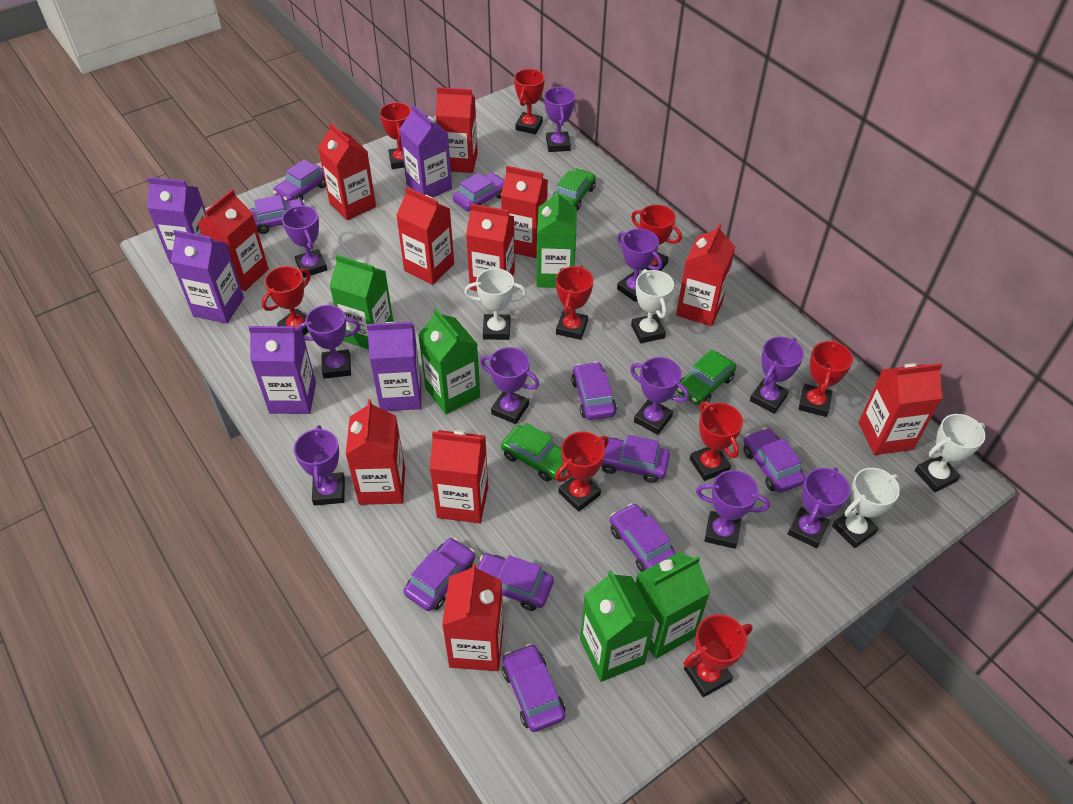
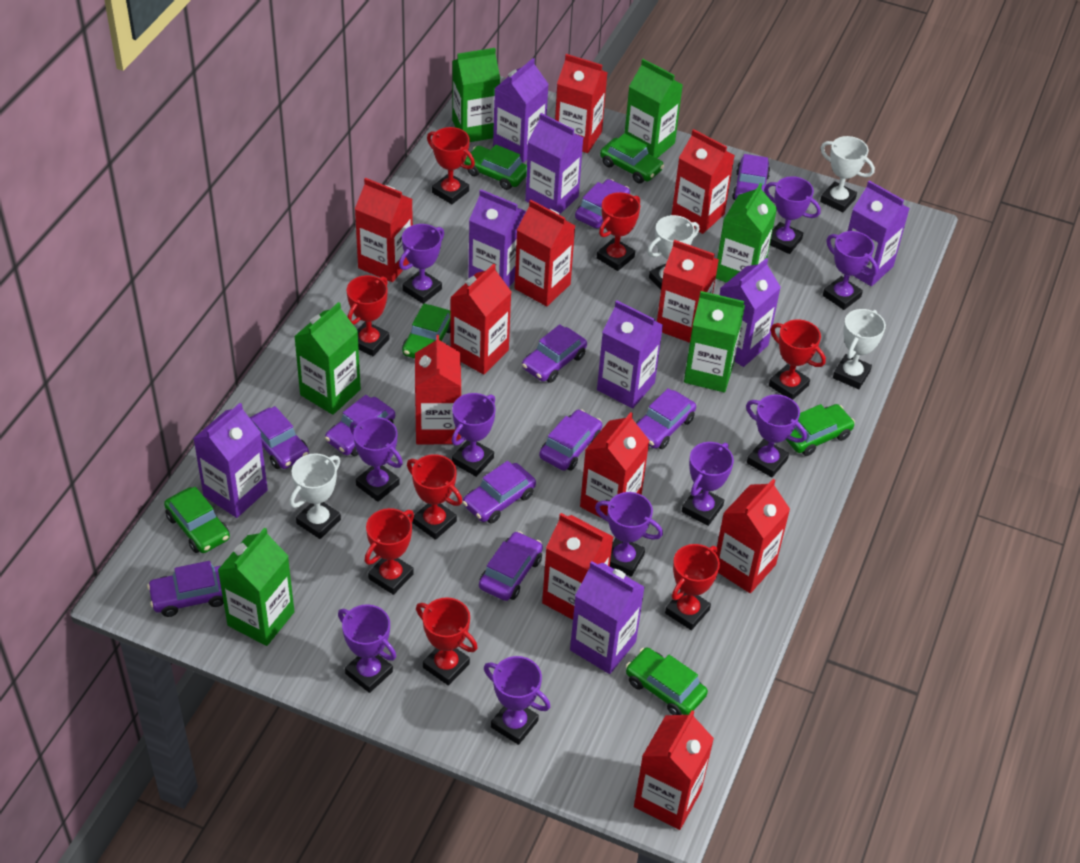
green car: 3 -> 6
green carton: 5 -> 6
purple carton: 5 -> 8
red trophy: 9 -> 8

